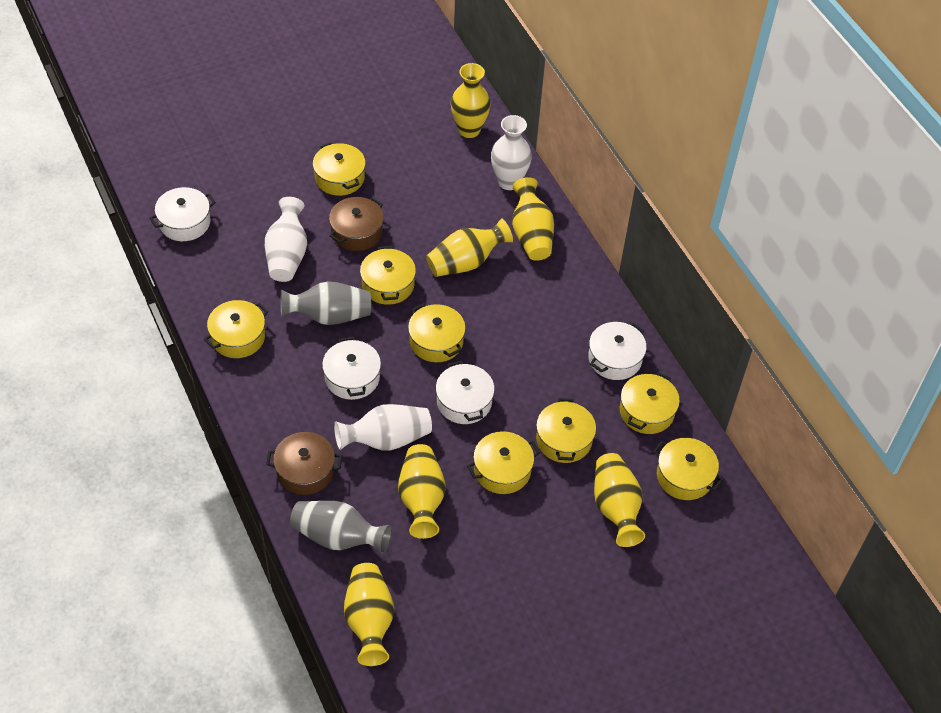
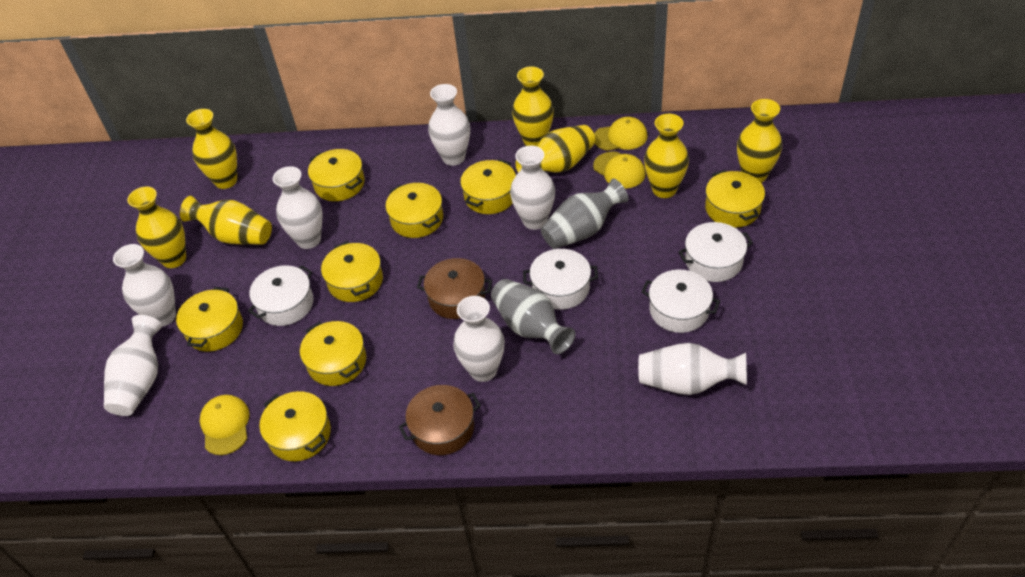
white vase: 3 -> 7
yellow cap: 0 -> 3
yellow vase: 6 -> 7

